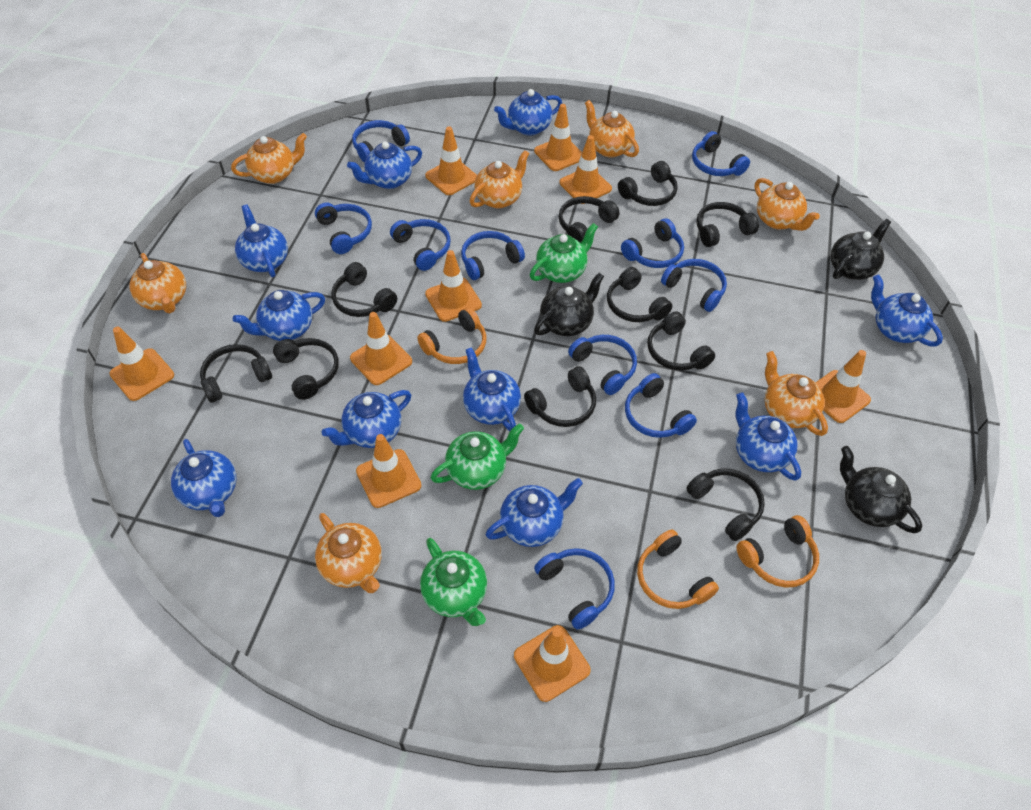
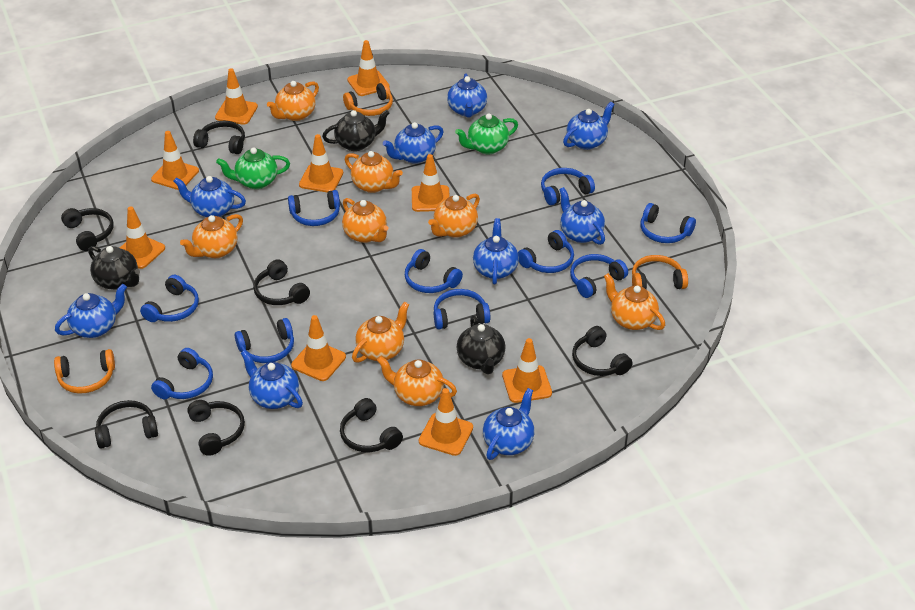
black headphones: 10 -> 7
blue teapot: 10 -> 9
green teapot: 3 -> 2
orange teapot: 7 -> 8

